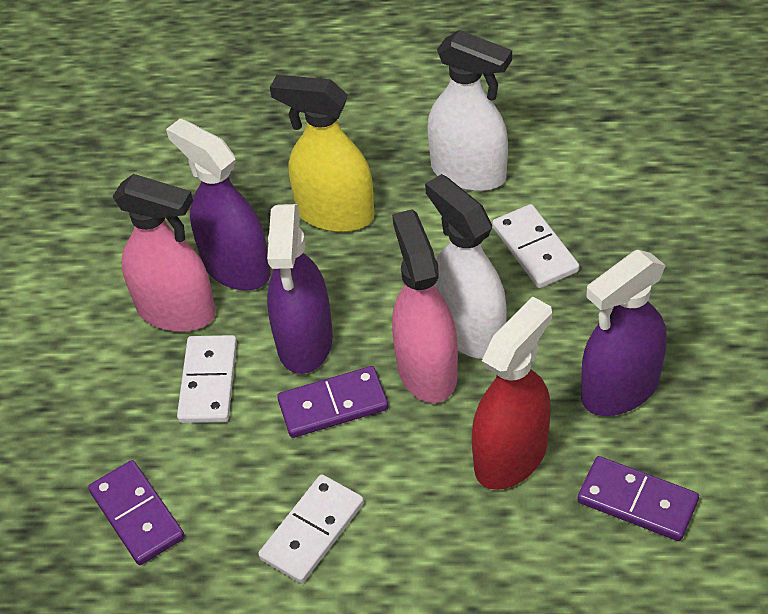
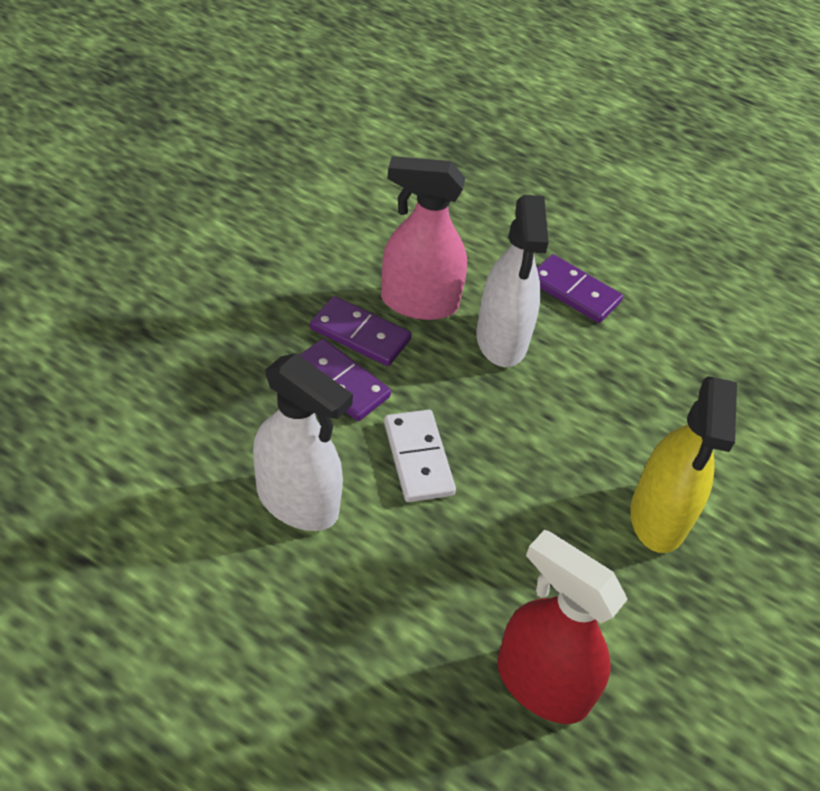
pink spray bottle: 2 -> 1
purple spray bottle: 3 -> 0
white domino: 3 -> 1

